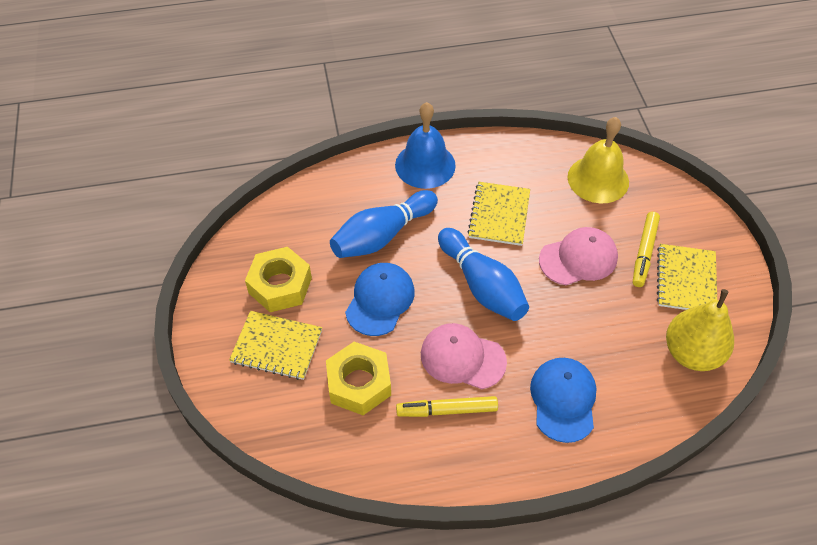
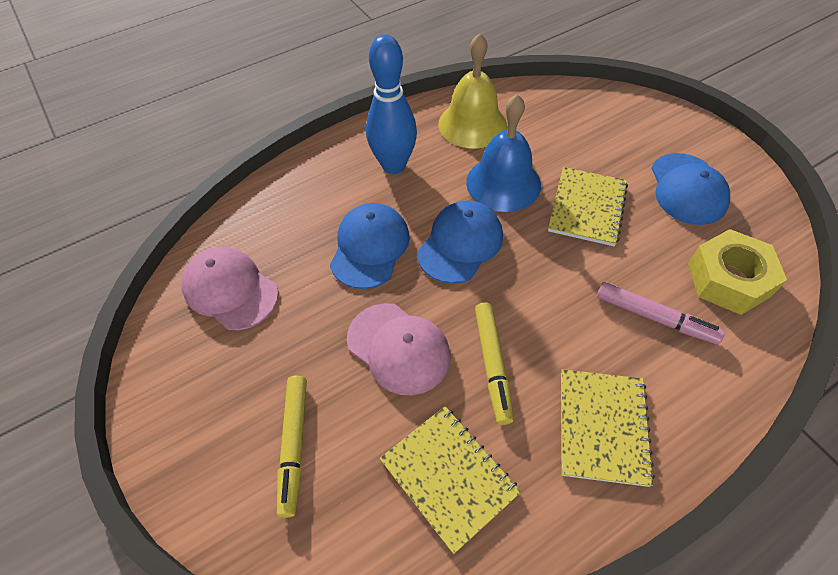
blue bowling pin: 2 -> 1
blue cap: 2 -> 3
pink marker: 0 -> 1
yellow nut: 2 -> 1
yellow pear: 1 -> 0

